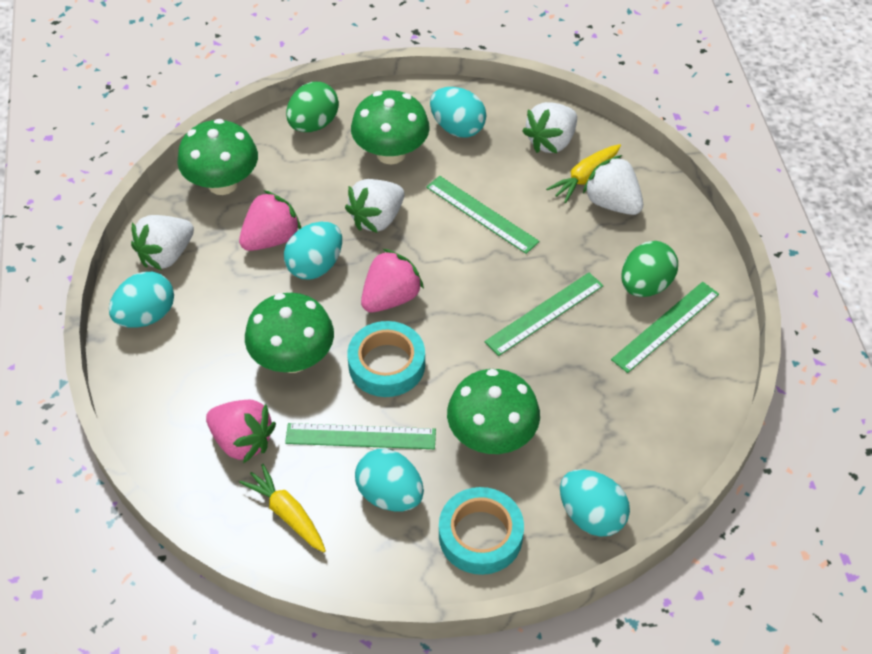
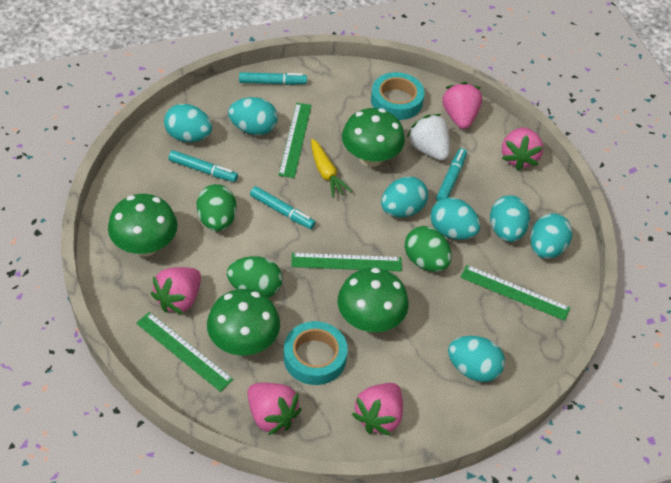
green egg: 2 -> 3
pink strawberry: 3 -> 5
turquoise egg: 5 -> 7
turquoise marker: 0 -> 4
white strawberry: 4 -> 1
yellow carrot: 2 -> 1

